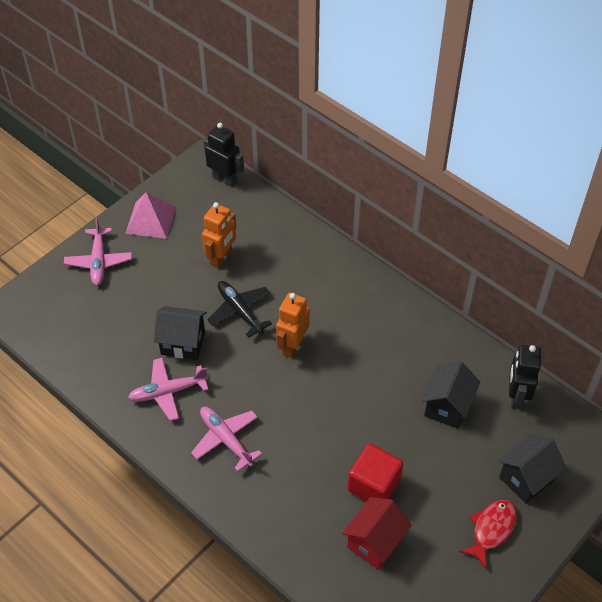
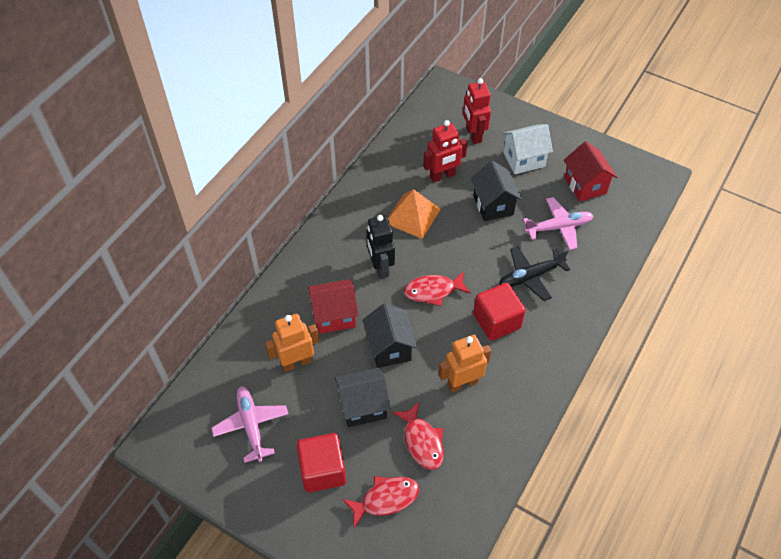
black robot: 2 -> 1
orange pyramid: 0 -> 1
pink plane: 3 -> 2
pink pyramid: 1 -> 0
red cube: 1 -> 2
red fish: 1 -> 3
red house: 1 -> 2
red robot: 0 -> 2
white house: 0 -> 1

